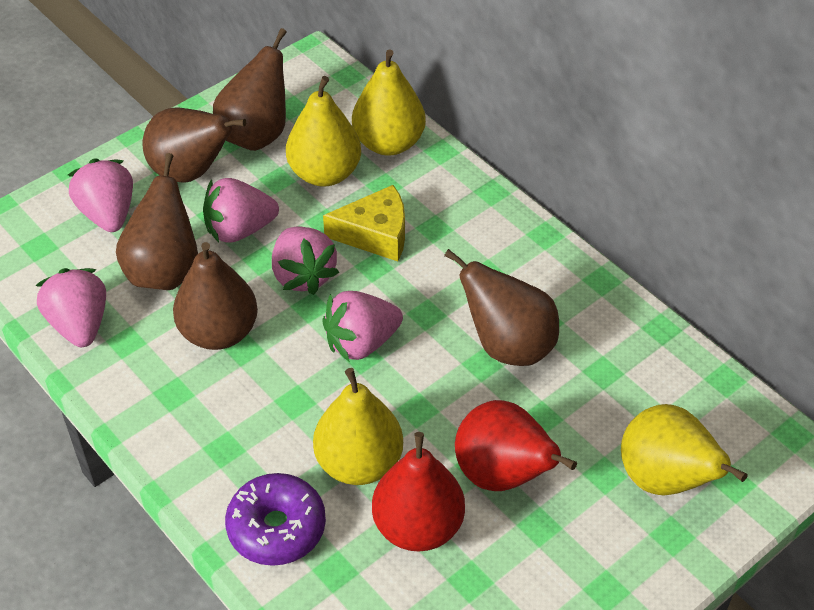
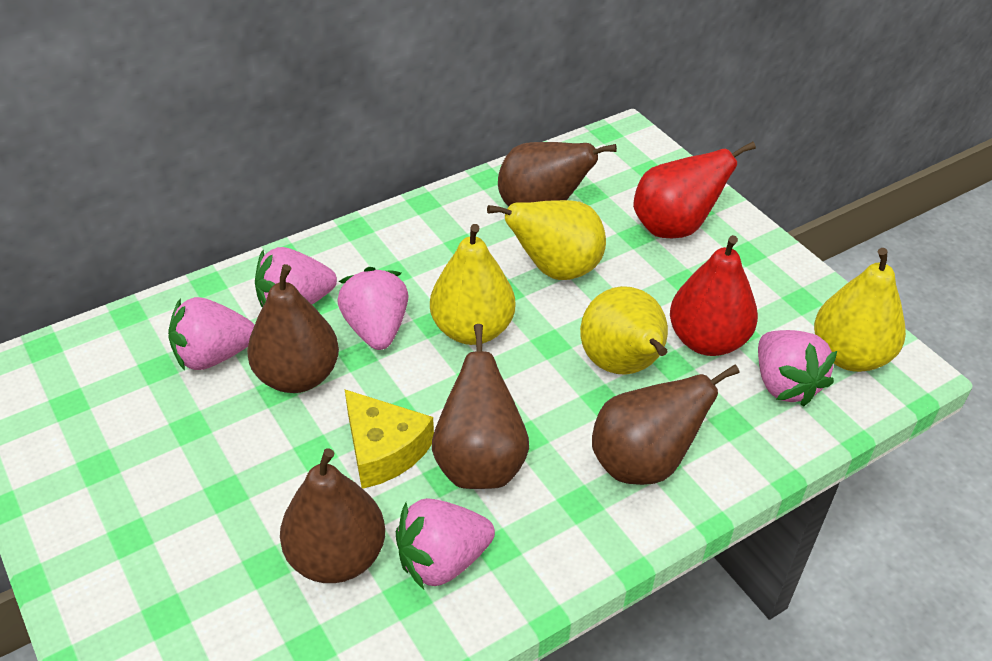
purple donut: 1 -> 0

